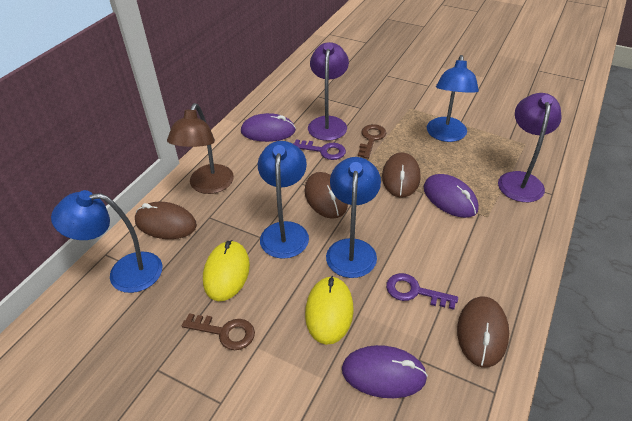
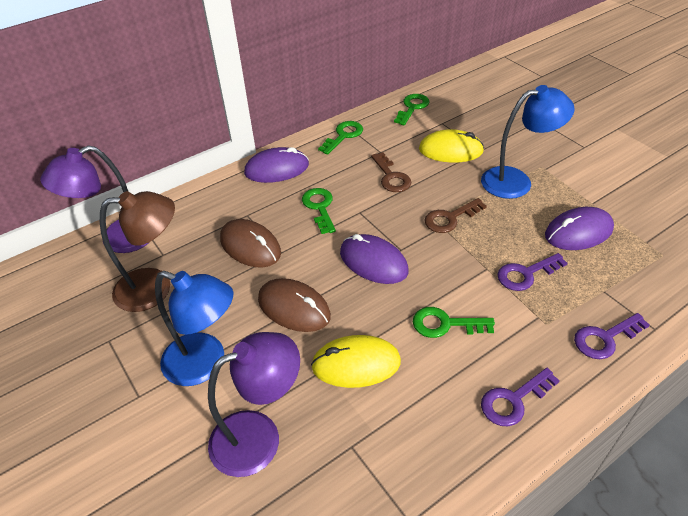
blue lamp: 4 -> 2
brown mouse: 4 -> 2
green key: 0 -> 4
purple key: 2 -> 3

